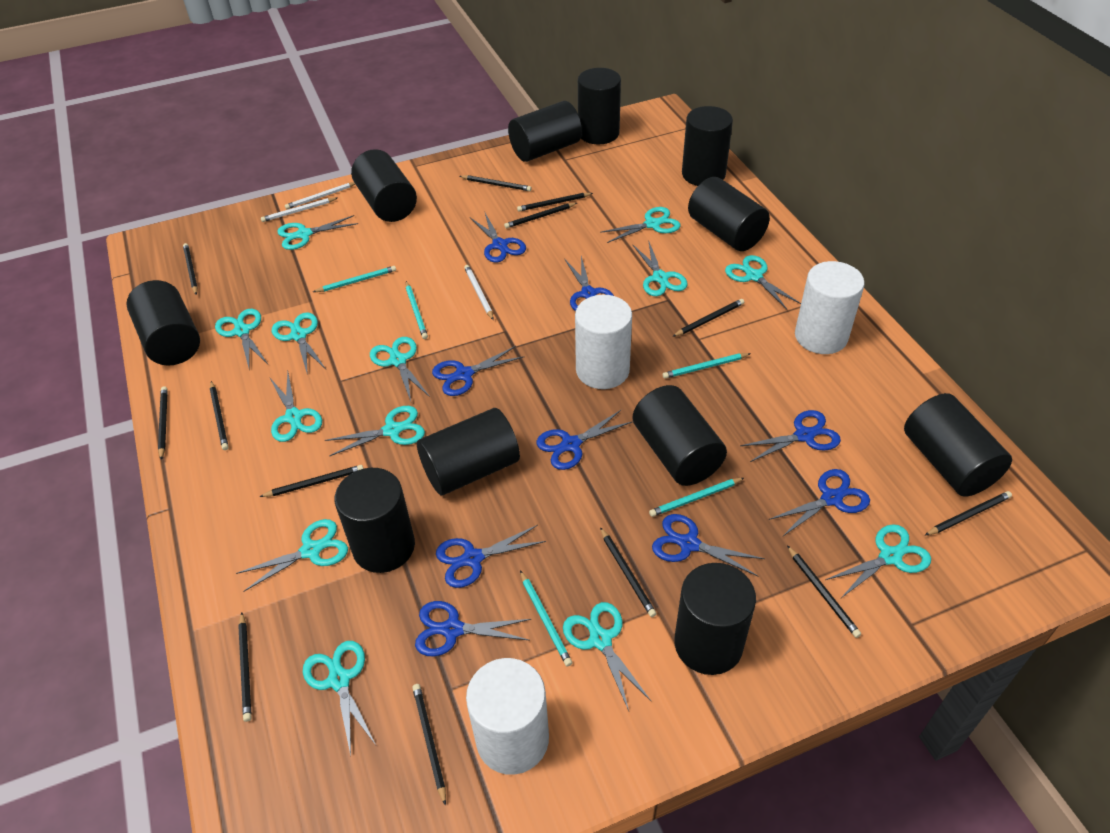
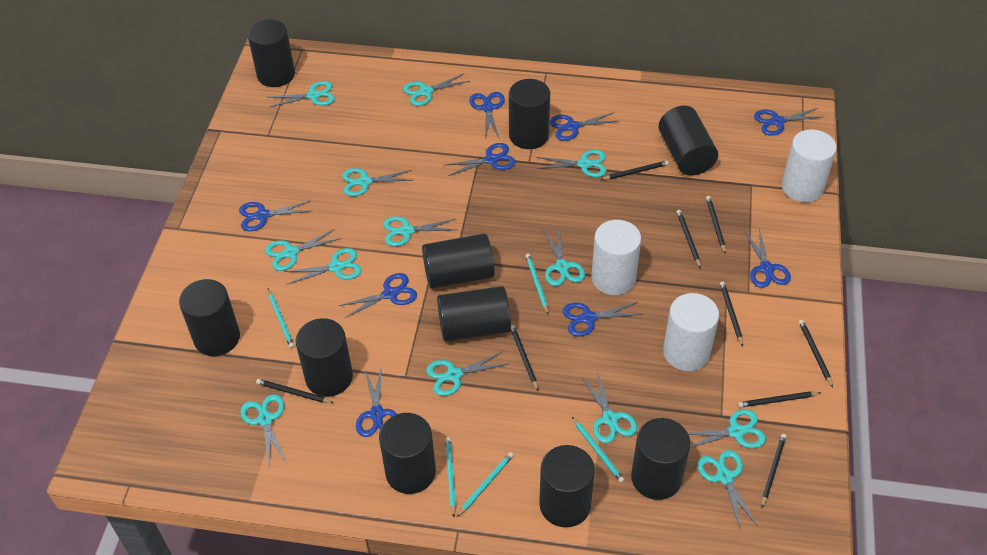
black cylinder: 11 -> 10
black pencil: 13 -> 9
white pencil: 3 -> 0

